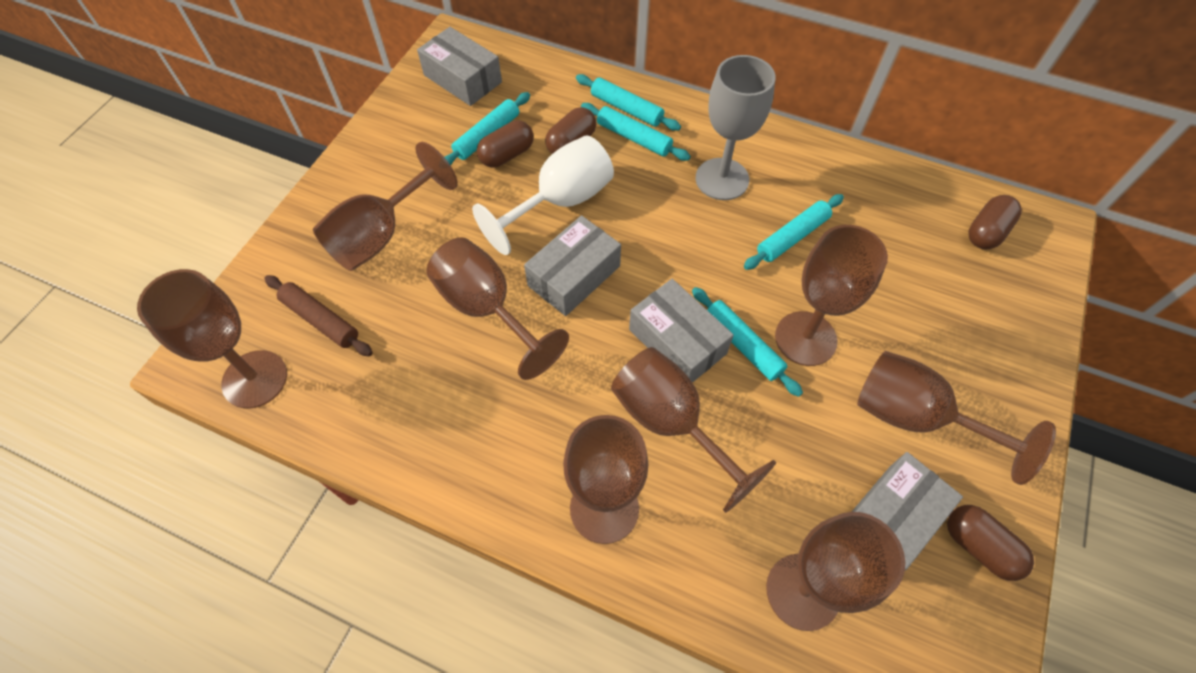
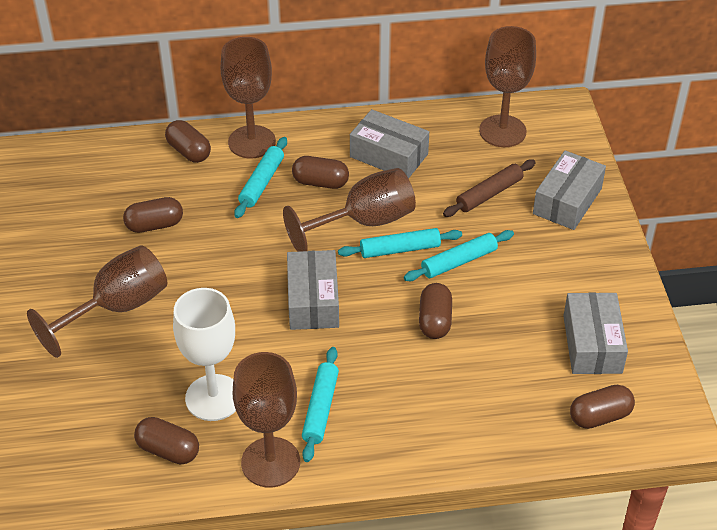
brown capsule: 4 -> 6
brown goblet: 8 -> 5
grey goblet: 1 -> 0
turquoise rolling pin: 5 -> 4

